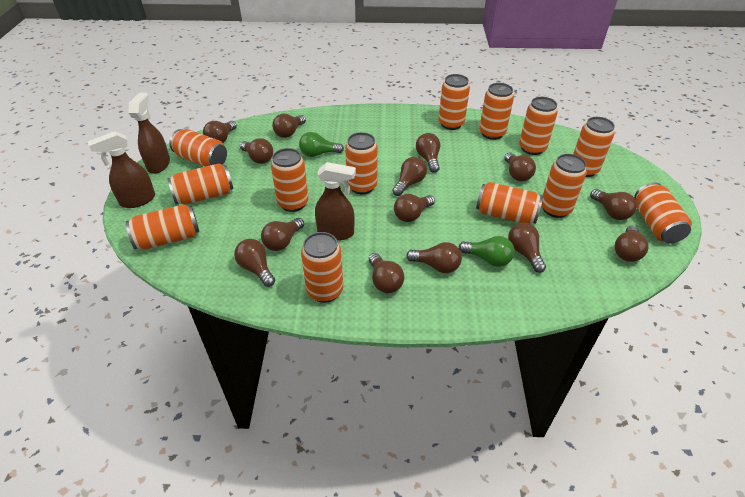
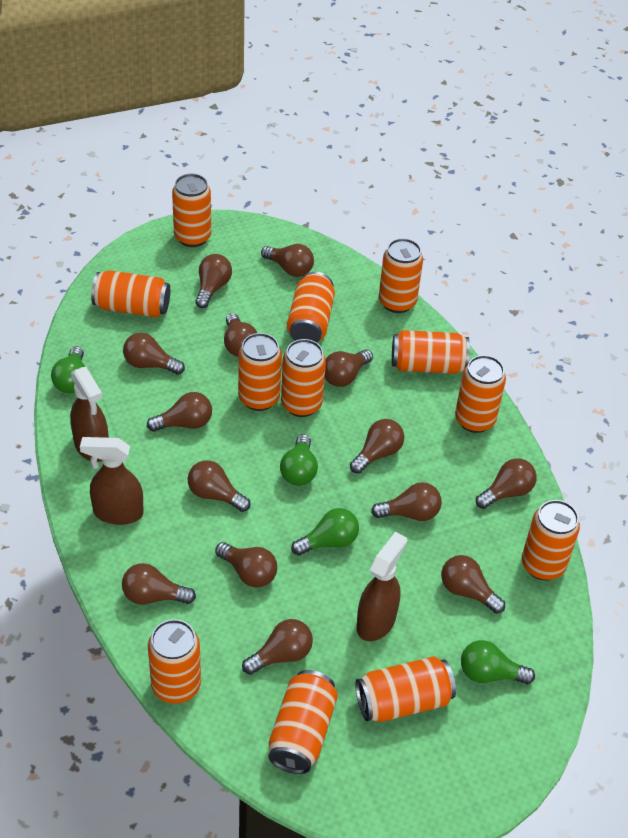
green light bulb: 2 -> 4
orange can: 13 -> 12

